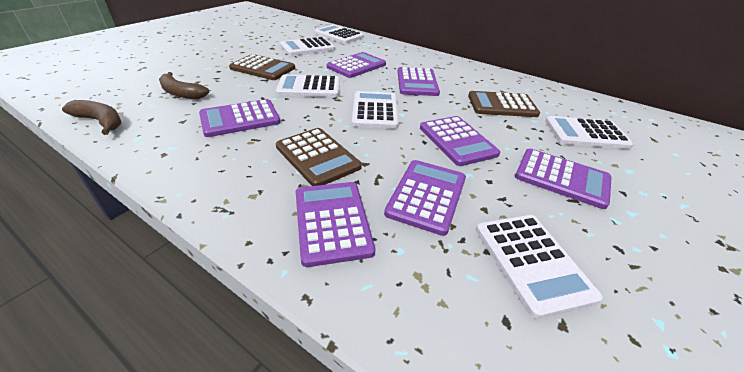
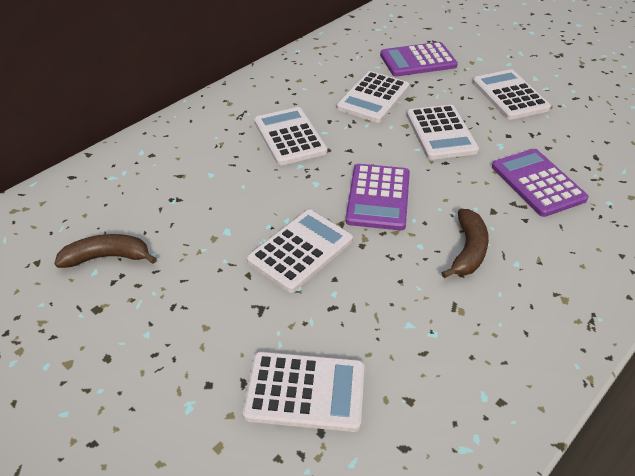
brown calculator: 3 -> 0
purple calculator: 7 -> 3

